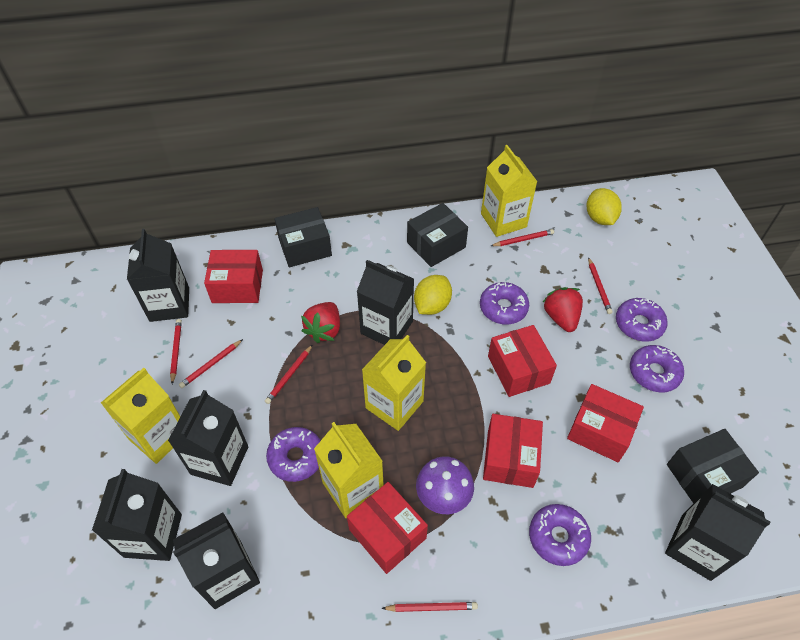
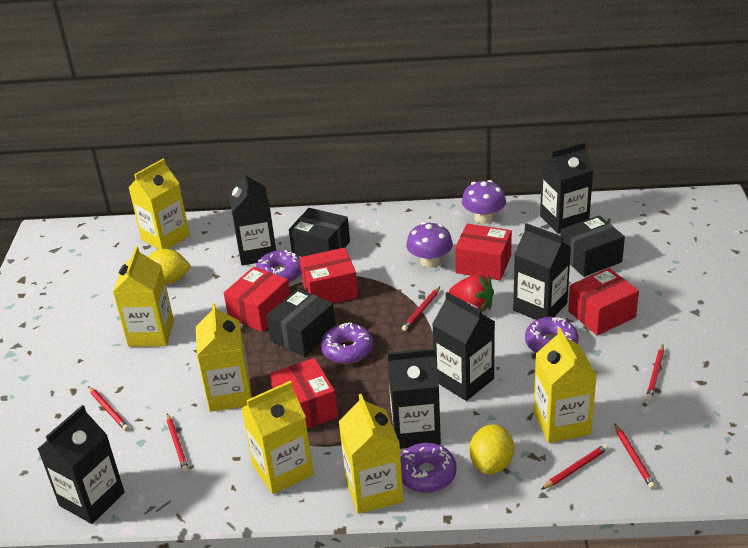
purple donut: 5 -> 4
purple mushroom: 1 -> 2
red strawberry: 2 -> 1
yellow carton: 4 -> 6

